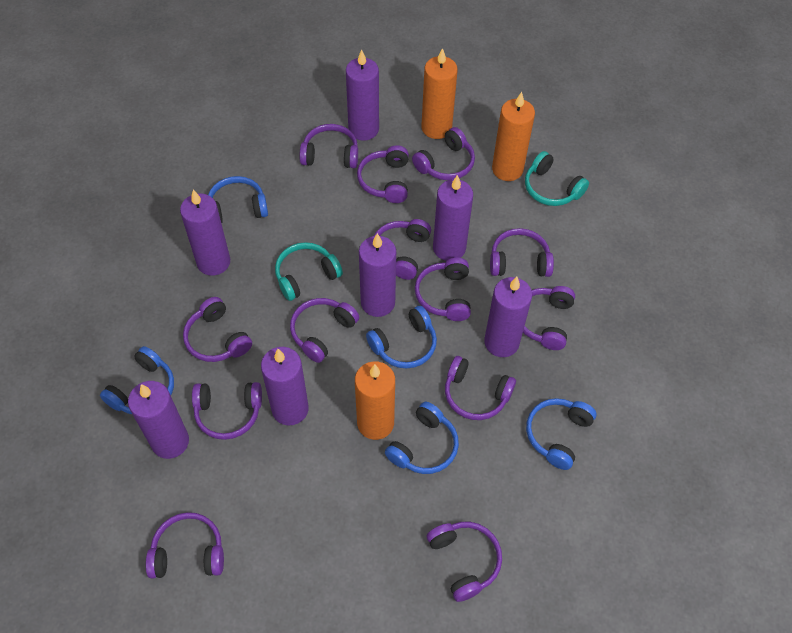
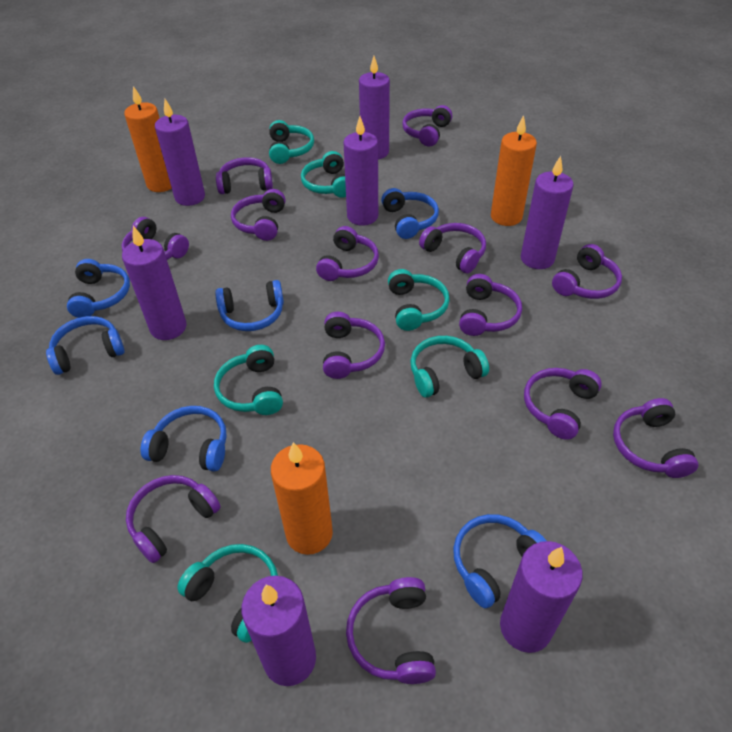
blue headphones: 5 -> 6
turquoise headphones: 2 -> 6

